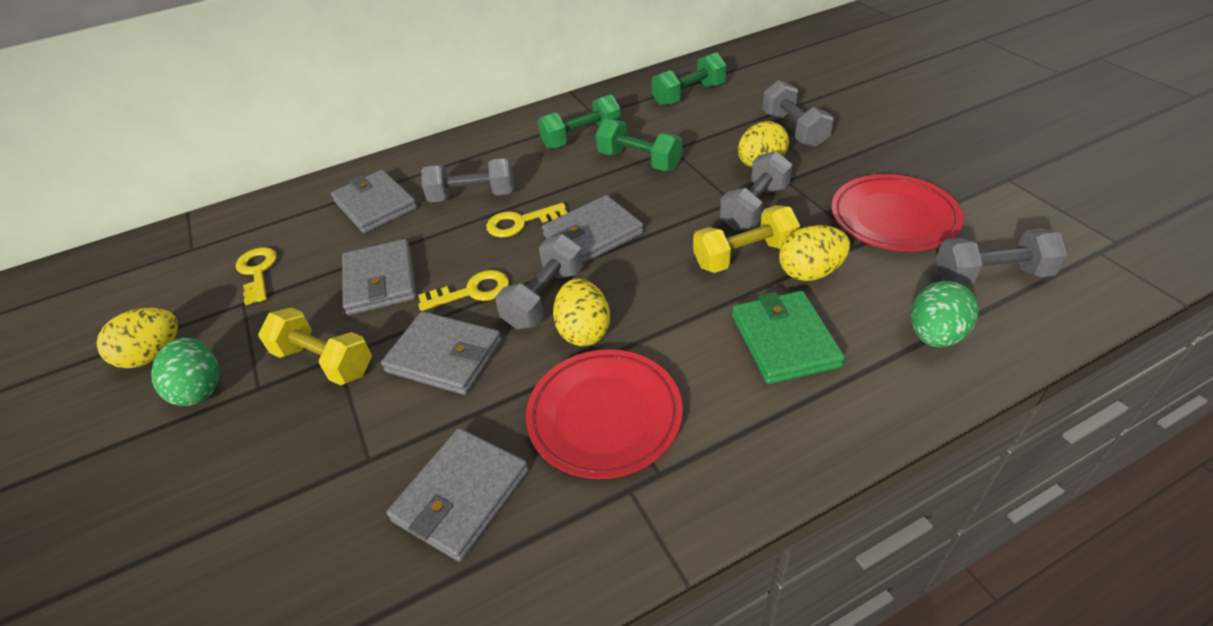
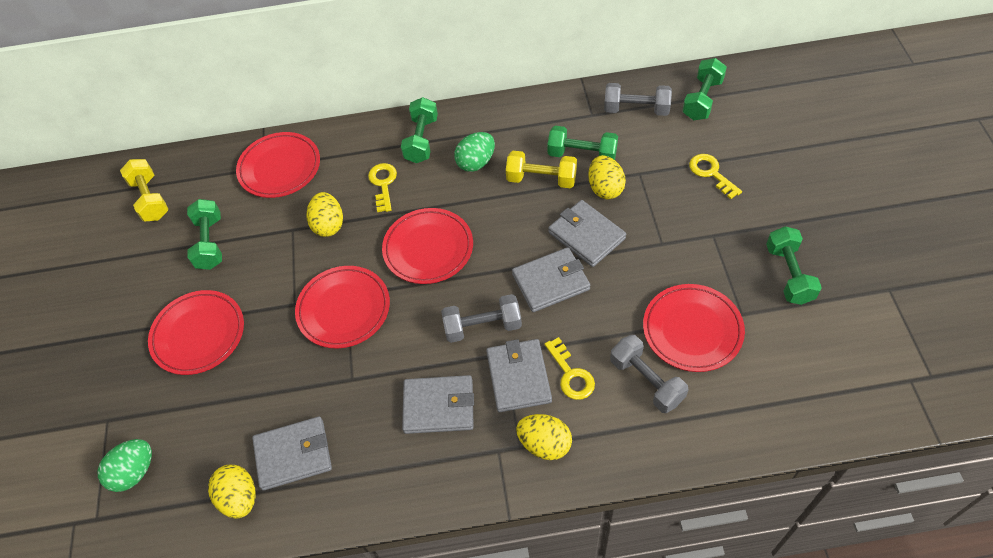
green dumbbell: 3 -> 5
green wallet: 1 -> 0
grey dumbbell: 5 -> 3
red plate: 2 -> 5

